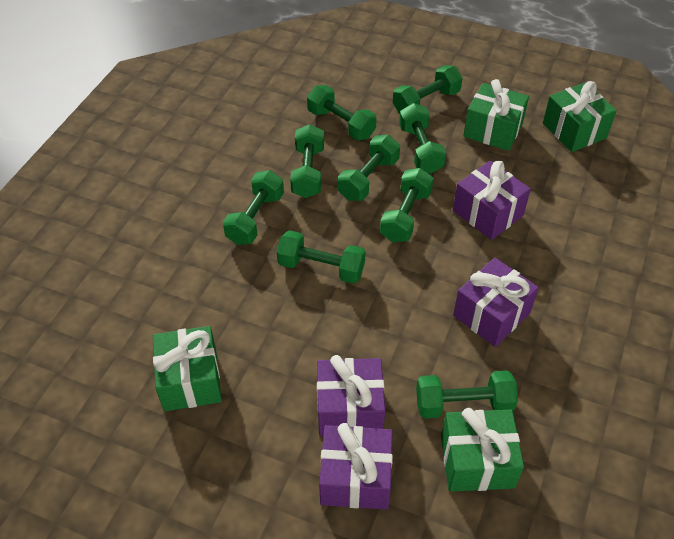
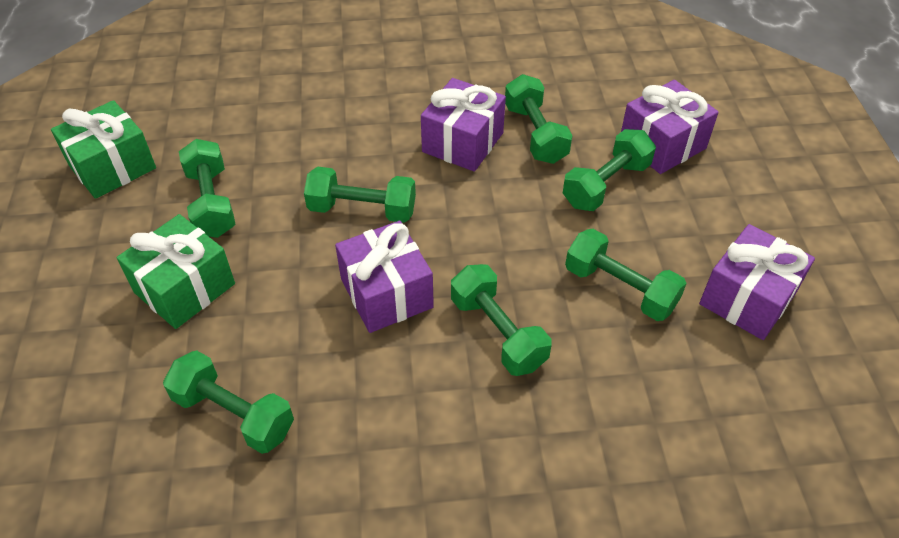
green dumbbell: 9 -> 7
green gift: 4 -> 2

